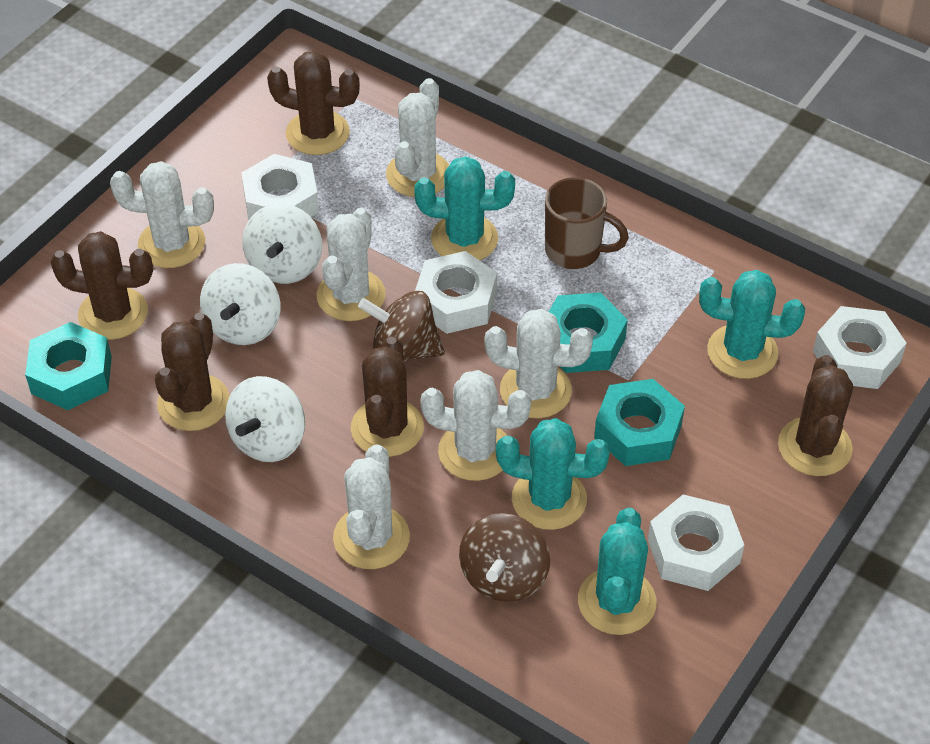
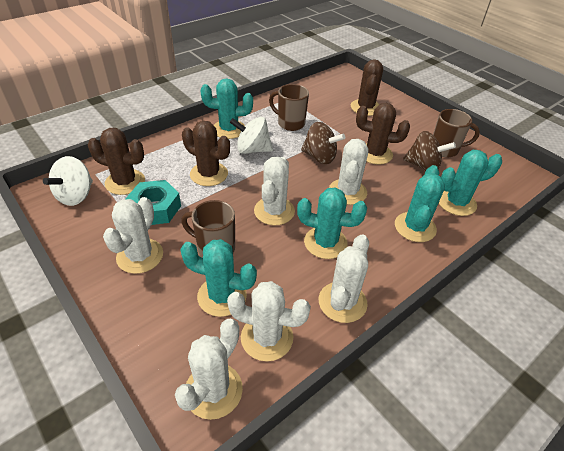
brown cactus: 5 -> 4
brown mug: 1 -> 3
turquoise cactus: 4 -> 5
turquoise nut: 3 -> 1
white nut: 4 -> 0
white spinning top: 3 -> 2

